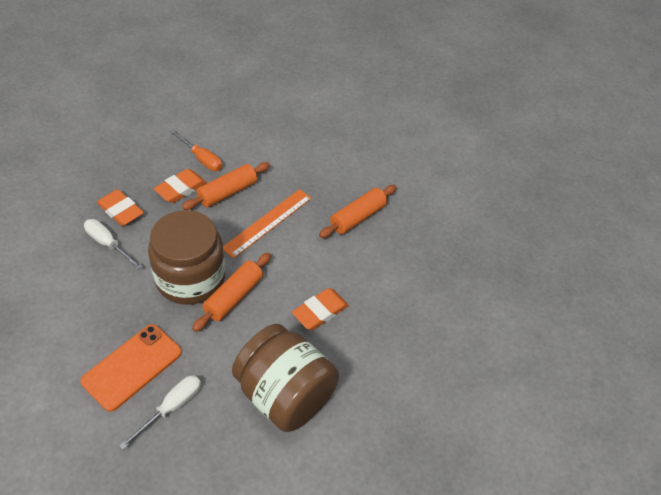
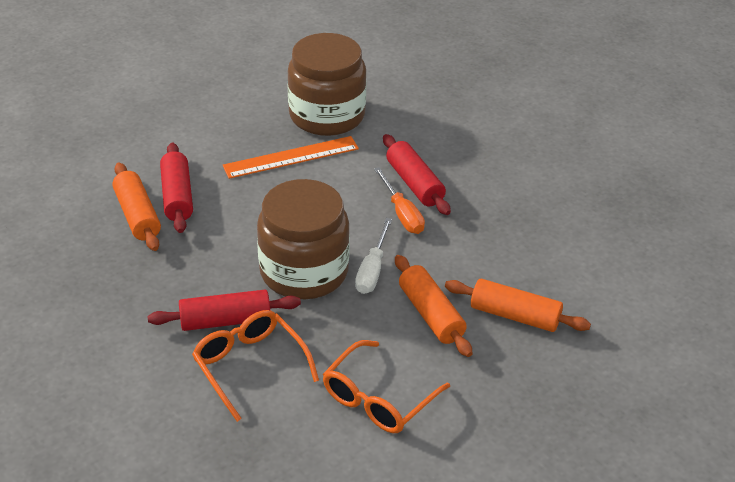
orange eraser: 3 -> 0
orange glasses: 0 -> 2
orange phone: 1 -> 0
red rolling pin: 0 -> 3
white screwdriver: 2 -> 1

